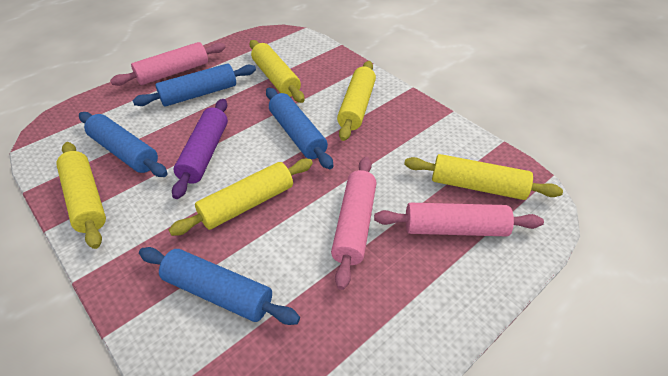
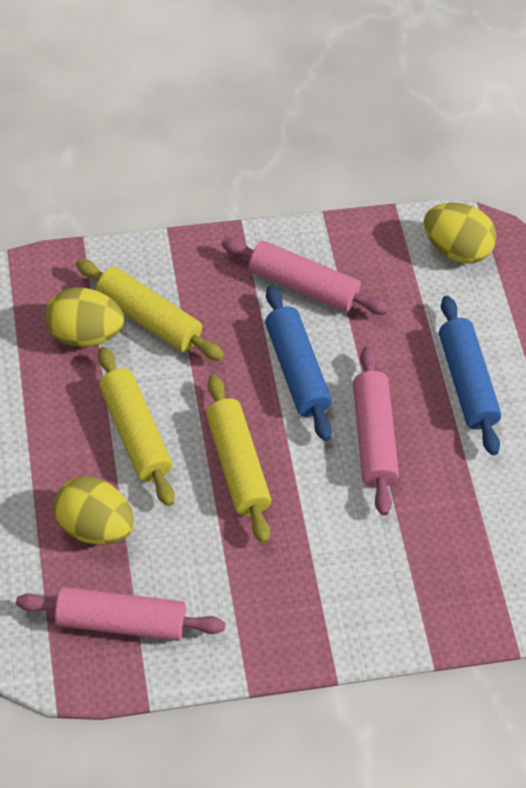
blue rolling pin: 4 -> 2
purple rolling pin: 1 -> 0
yellow egg: 0 -> 3
yellow rolling pin: 5 -> 3

